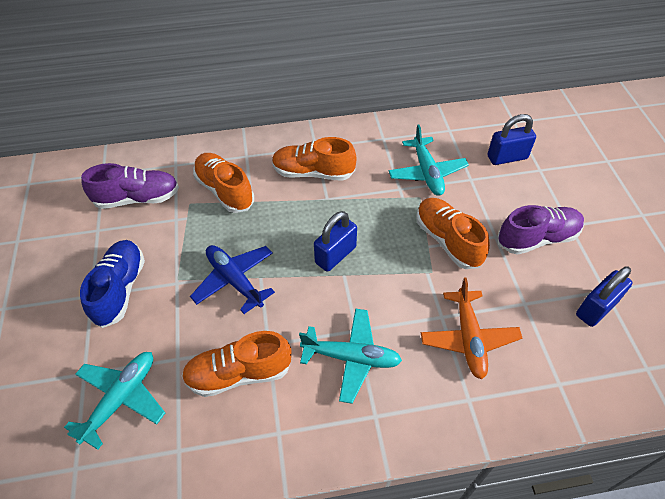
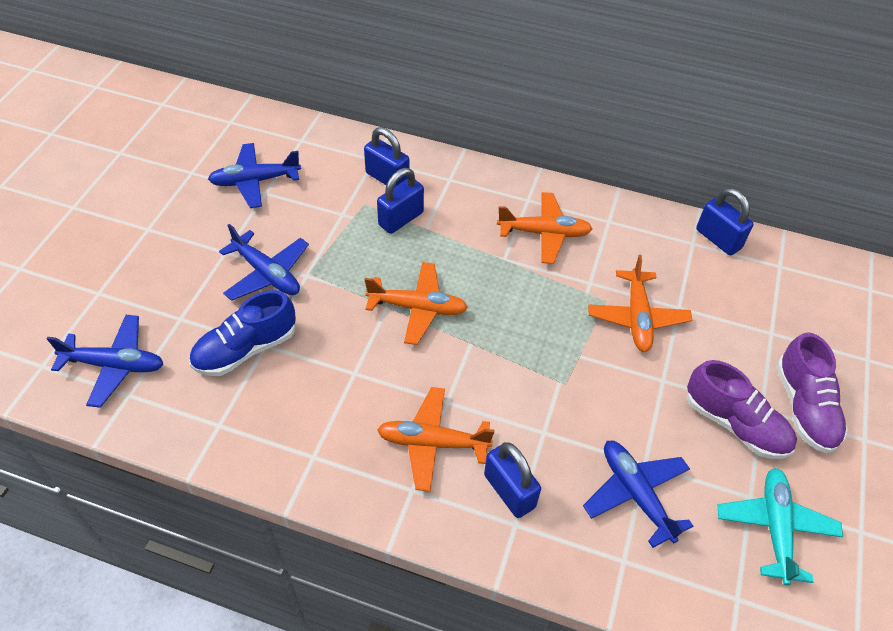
blue padlock: 3 -> 4
blue plane: 1 -> 4
orange plane: 1 -> 4
orange shoe: 4 -> 0
turquoise plane: 3 -> 1

